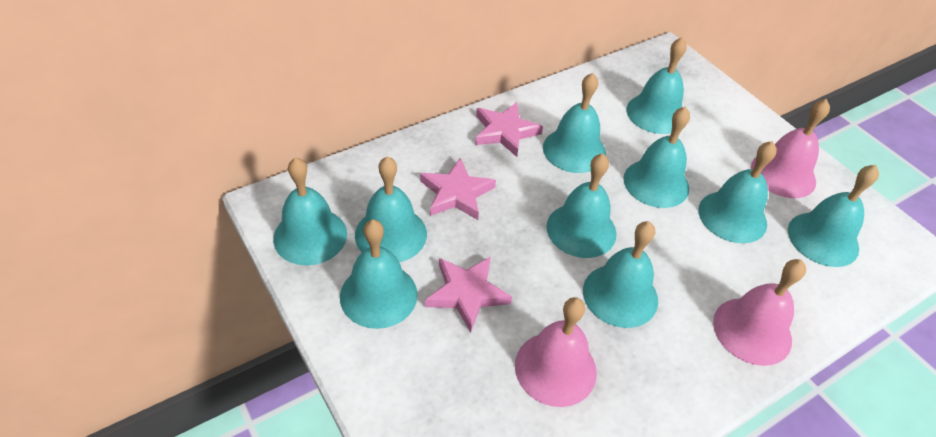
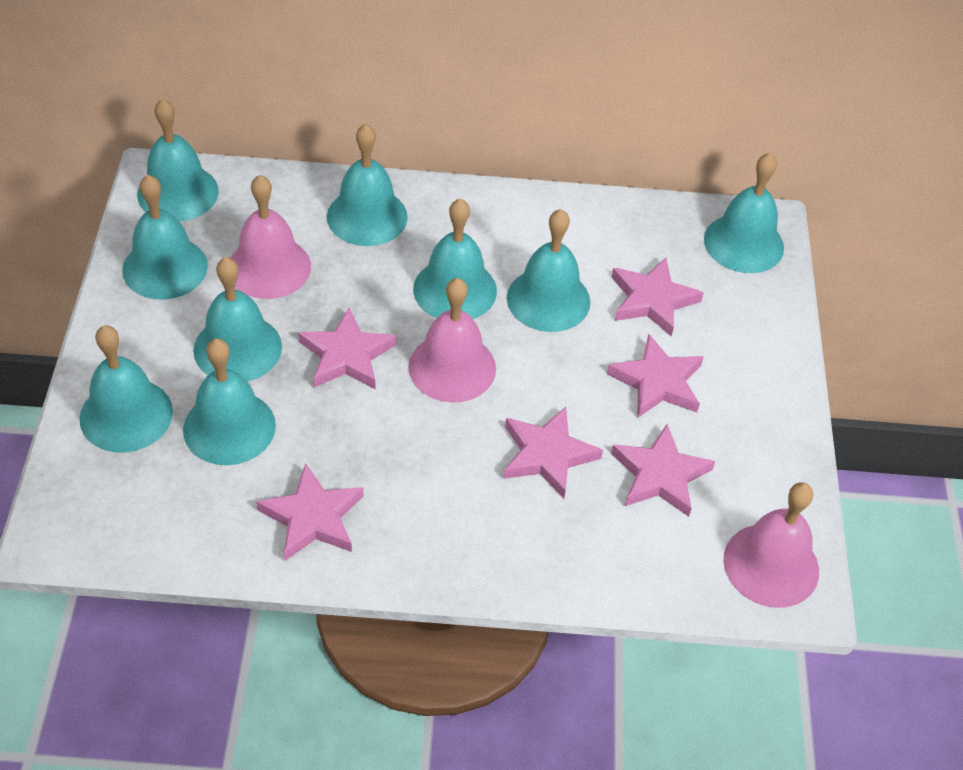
pink star: 3 -> 6
turquoise bell: 10 -> 9

